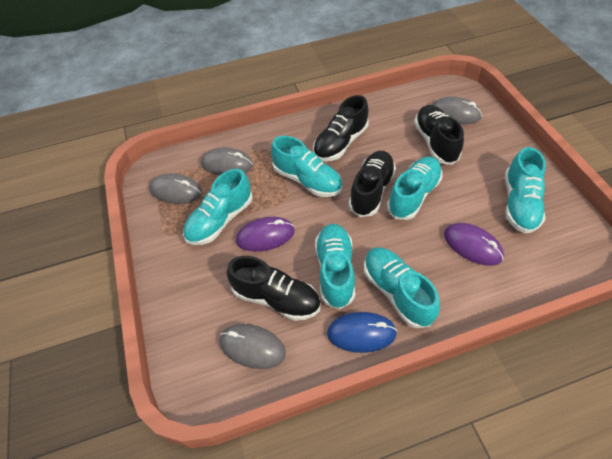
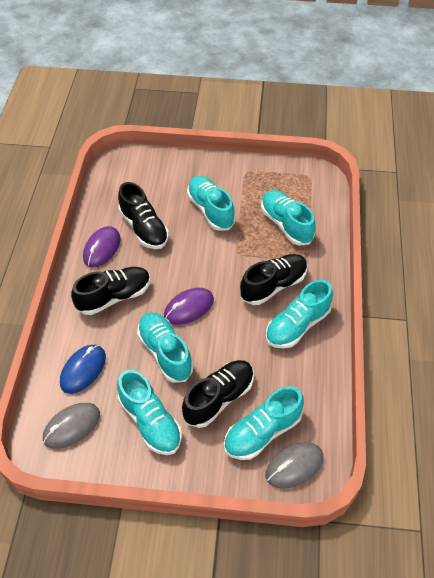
grey mouse: 4 -> 2

